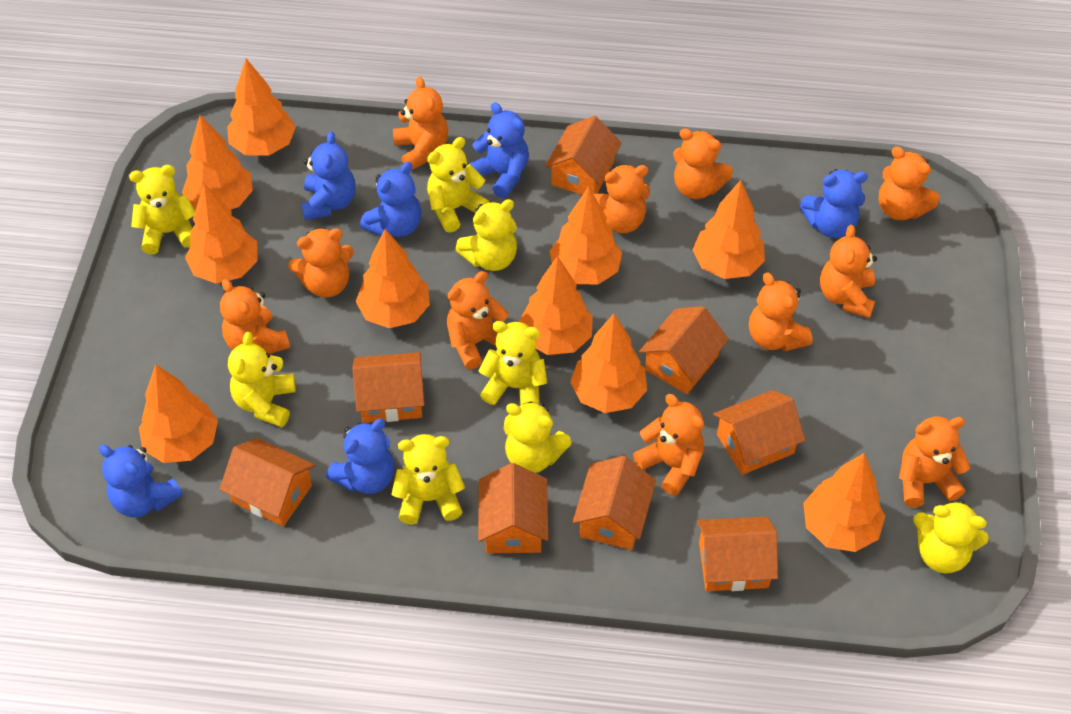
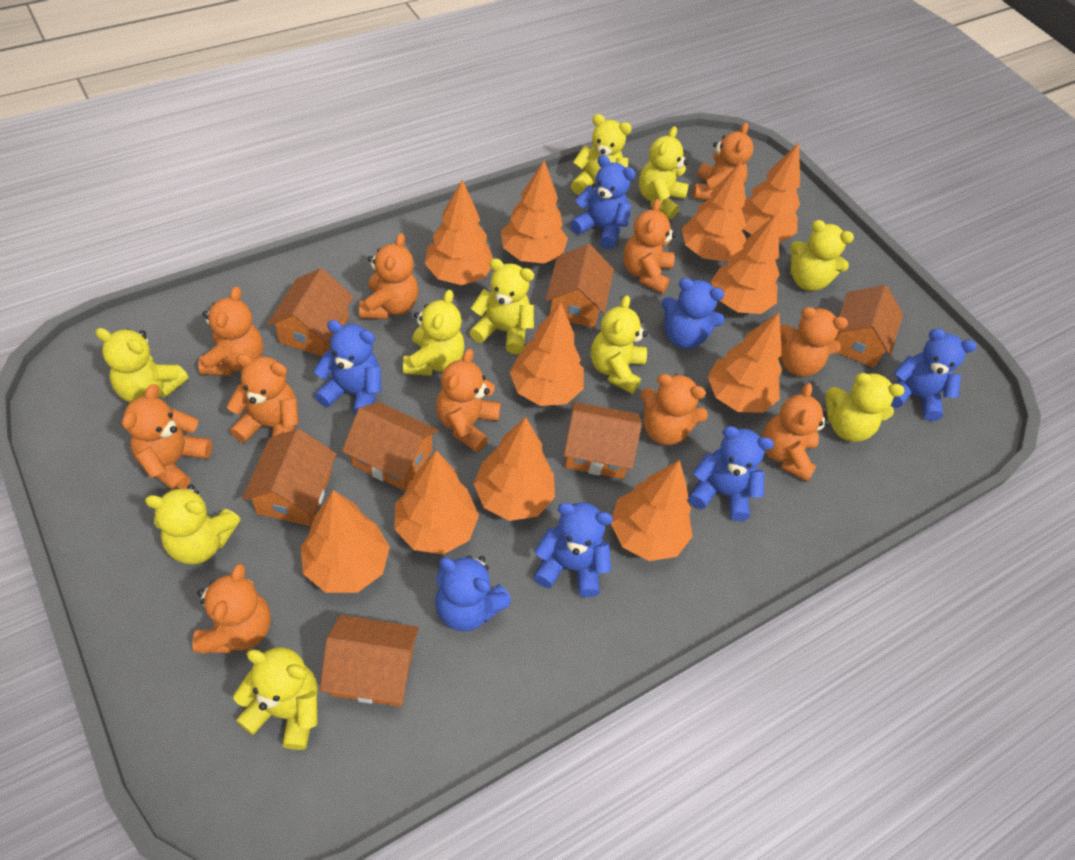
blue teddy bear: 6 -> 7
orange house: 8 -> 7
orange tree: 10 -> 11
yellow teddy bear: 8 -> 10

